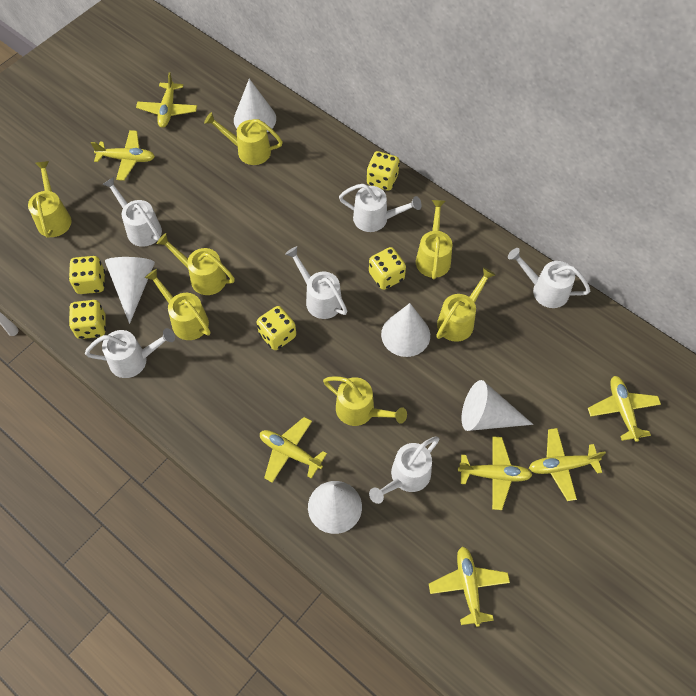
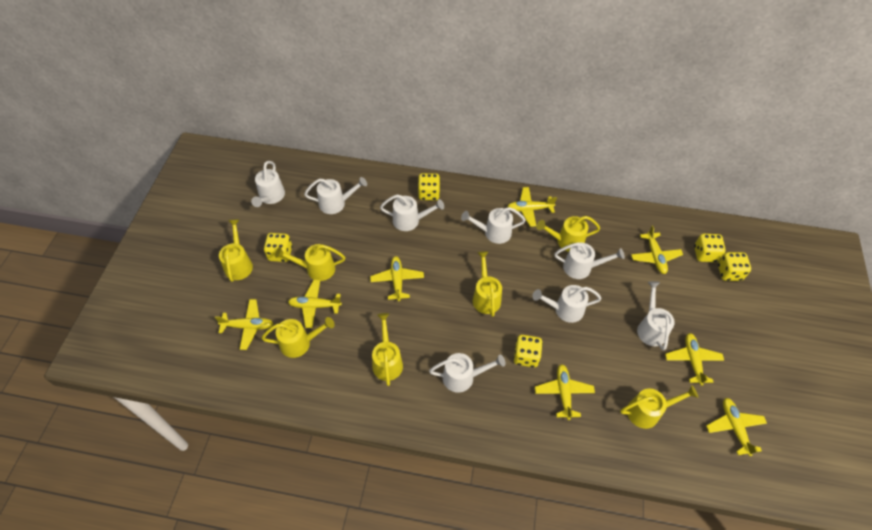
white cone: 5 -> 0
white watering can: 6 -> 8
yellow plane: 7 -> 8

